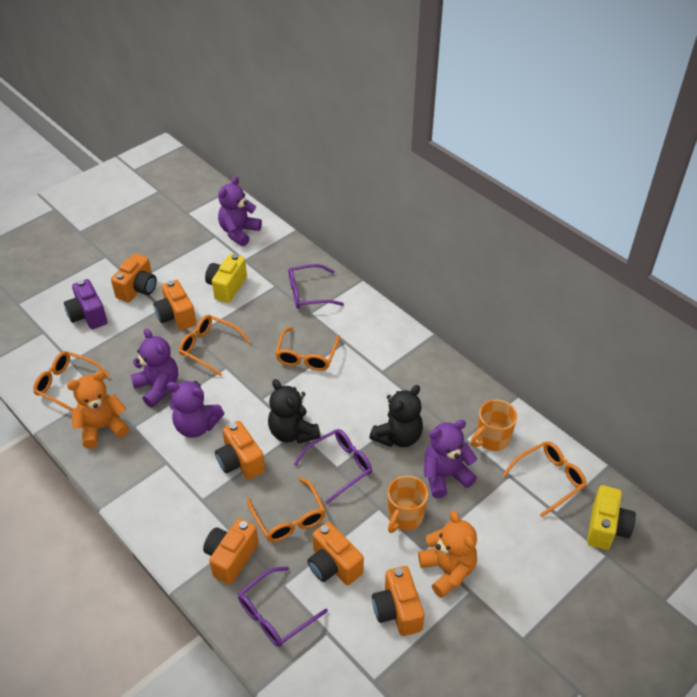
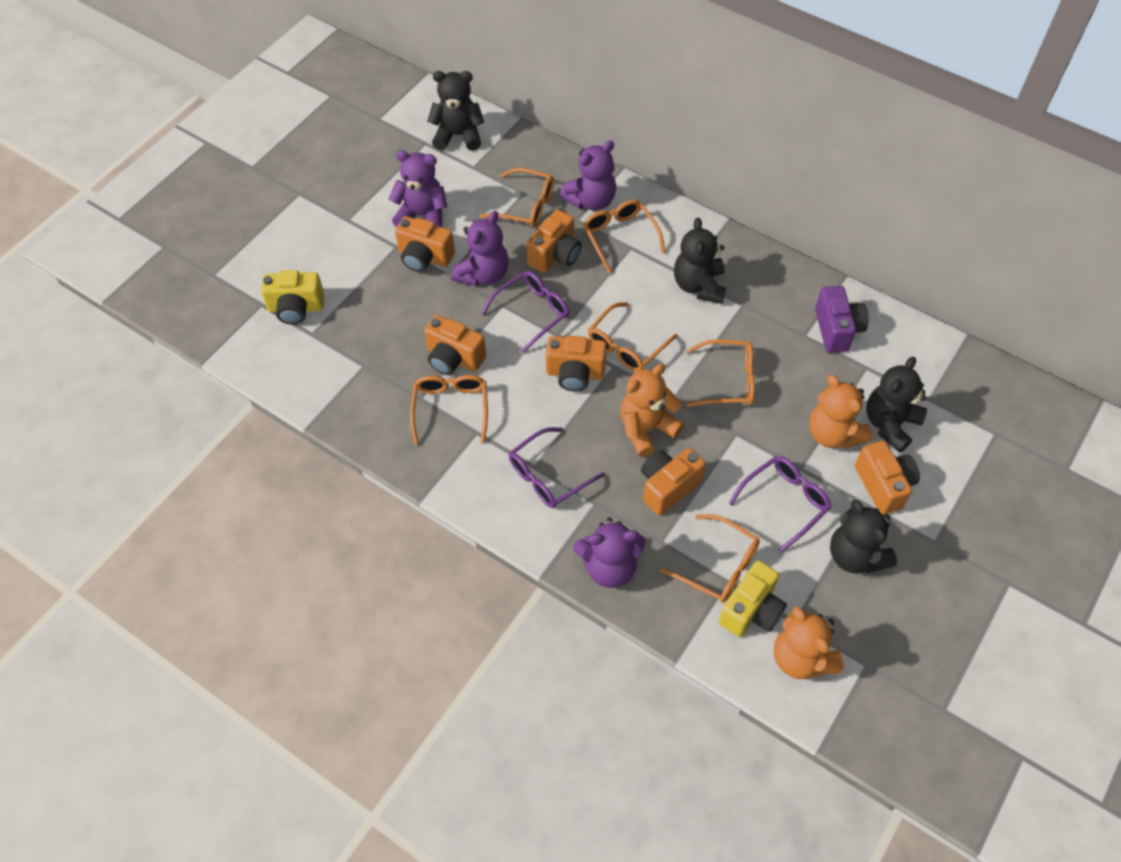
black teddy bear: 2 -> 4
orange glasses: 5 -> 6
orange mug: 2 -> 0
orange teddy bear: 2 -> 3

